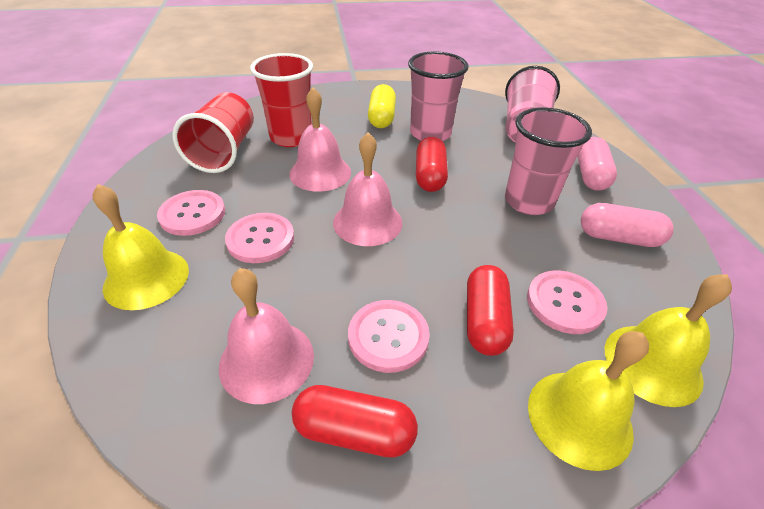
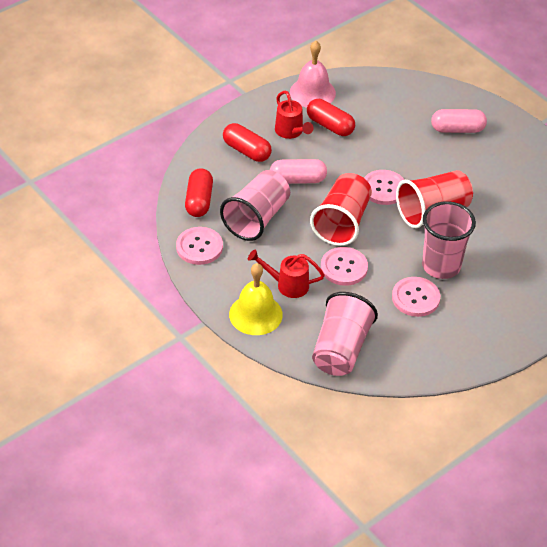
pink bell: 3 -> 1
red watering can: 0 -> 2
yellow bell: 3 -> 1
yellow capsule: 1 -> 0

